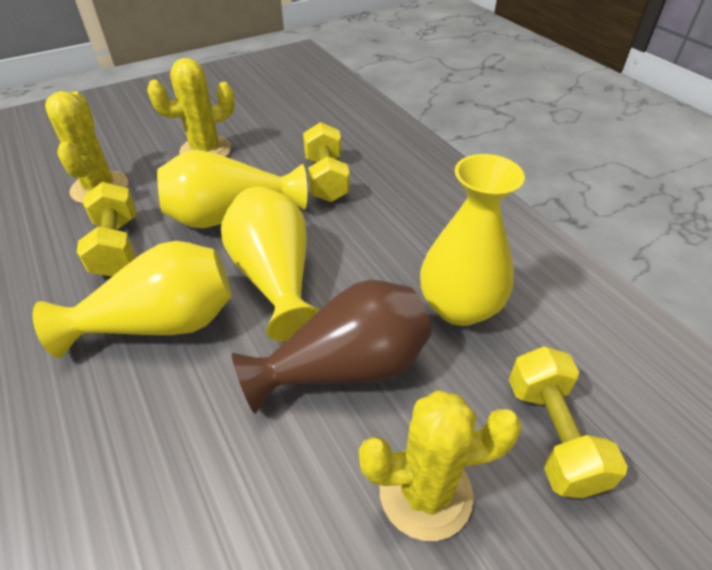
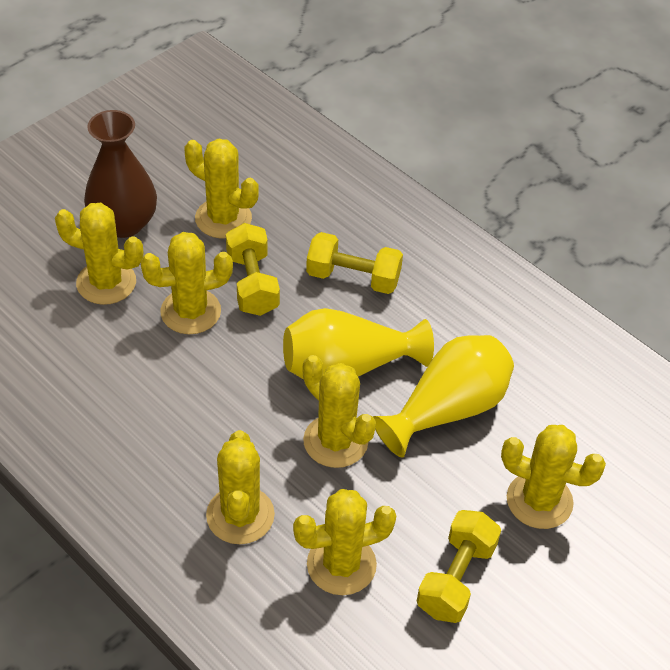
yellow cactus: 3 -> 7
yellow vase: 4 -> 2

